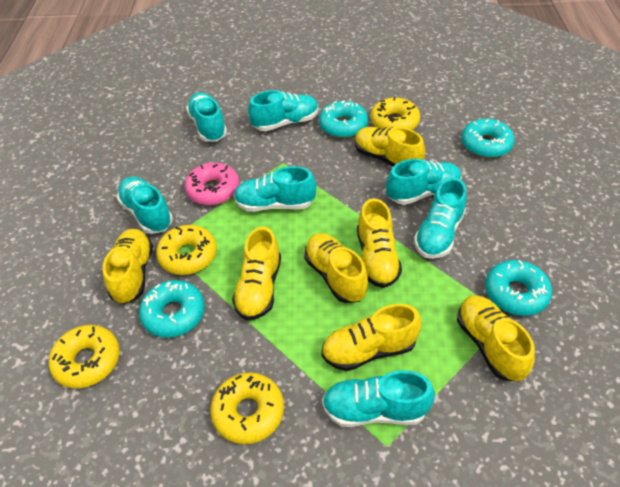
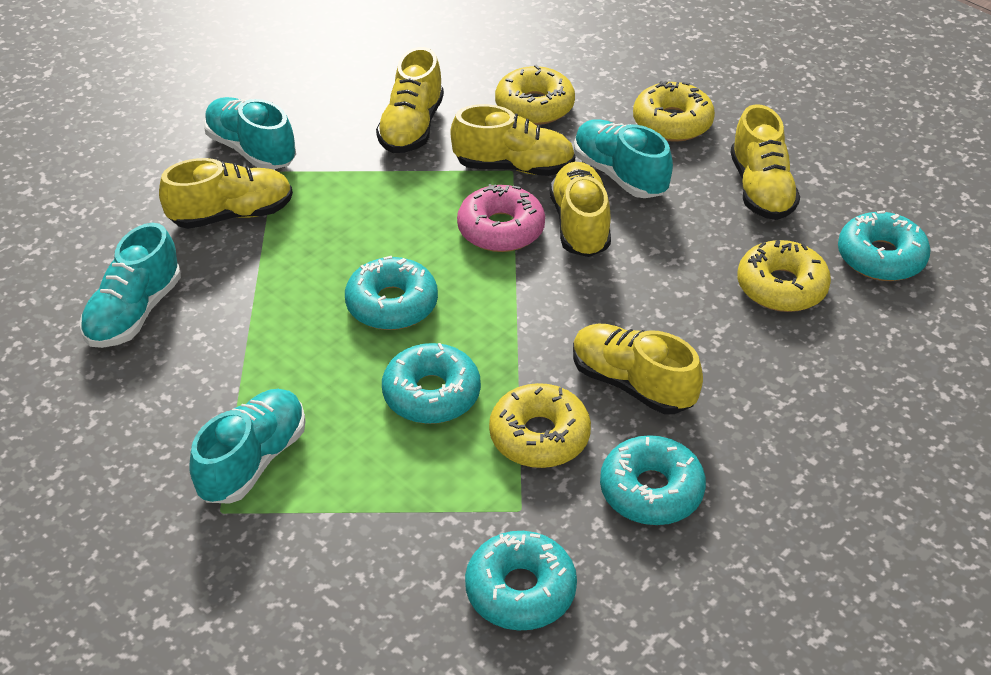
turquoise donut: 4 -> 5
turquoise shoe: 7 -> 4
yellow shoe: 7 -> 6

